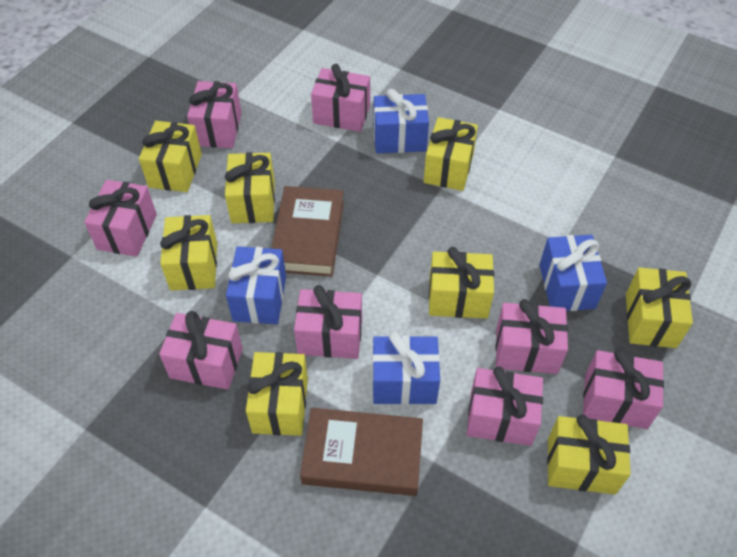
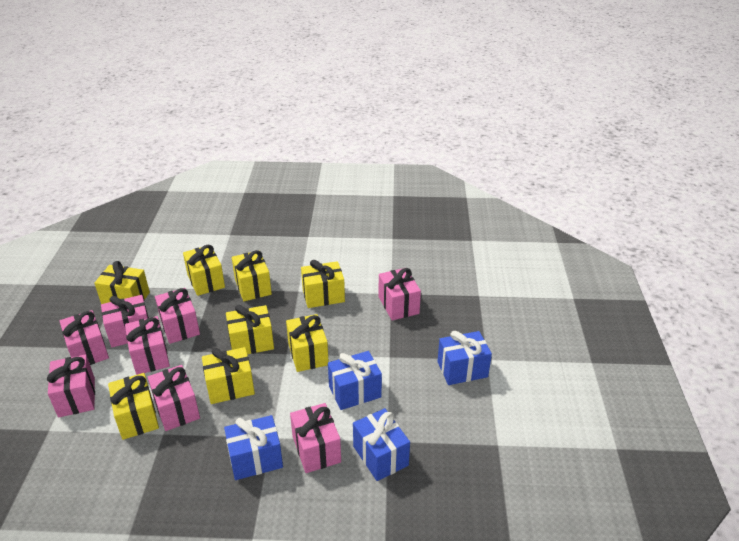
brown book: 2 -> 0

